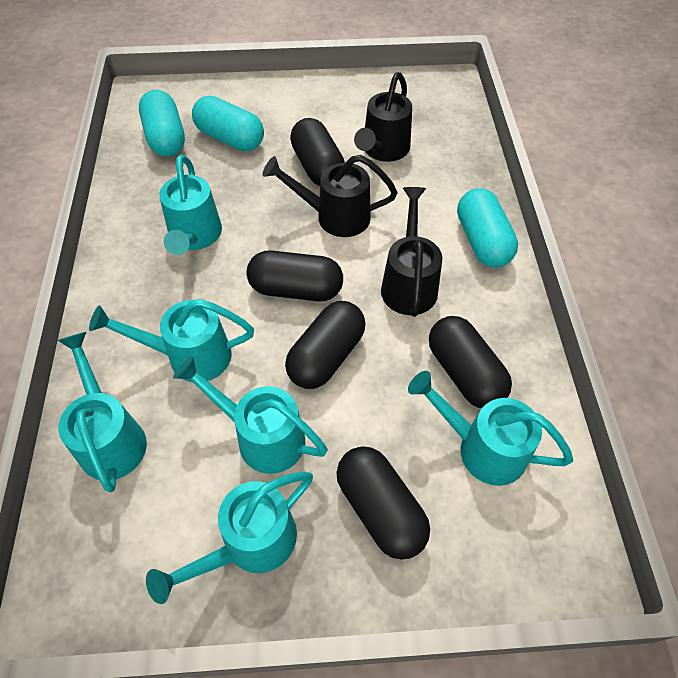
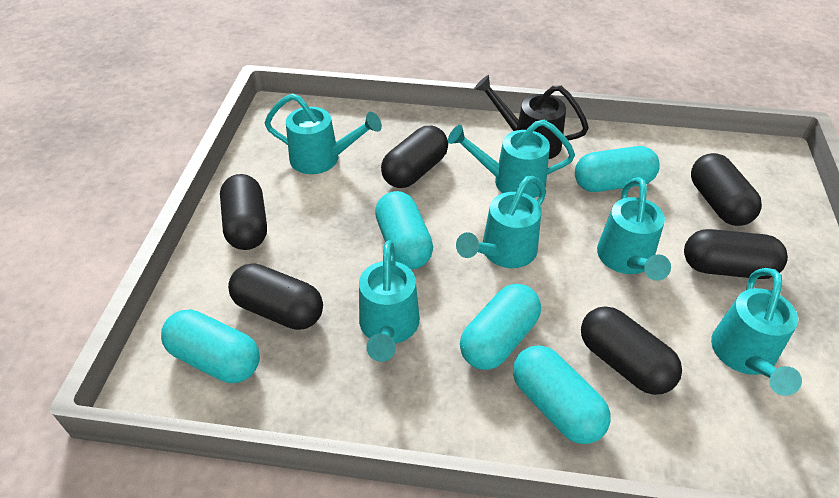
black capsule: 5 -> 6
black watering can: 3 -> 1
turquoise capsule: 3 -> 5

